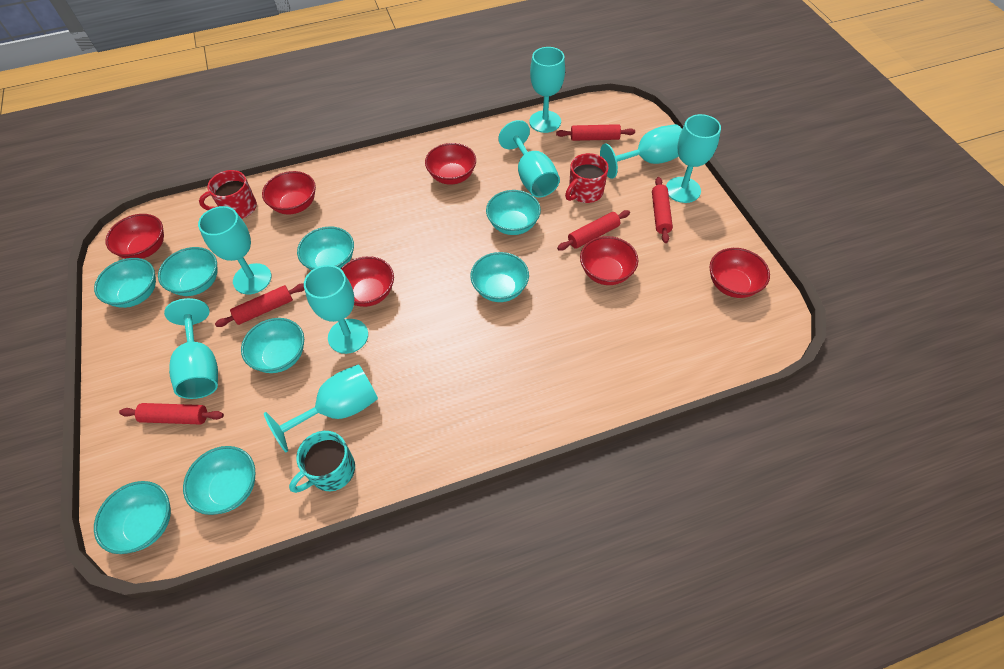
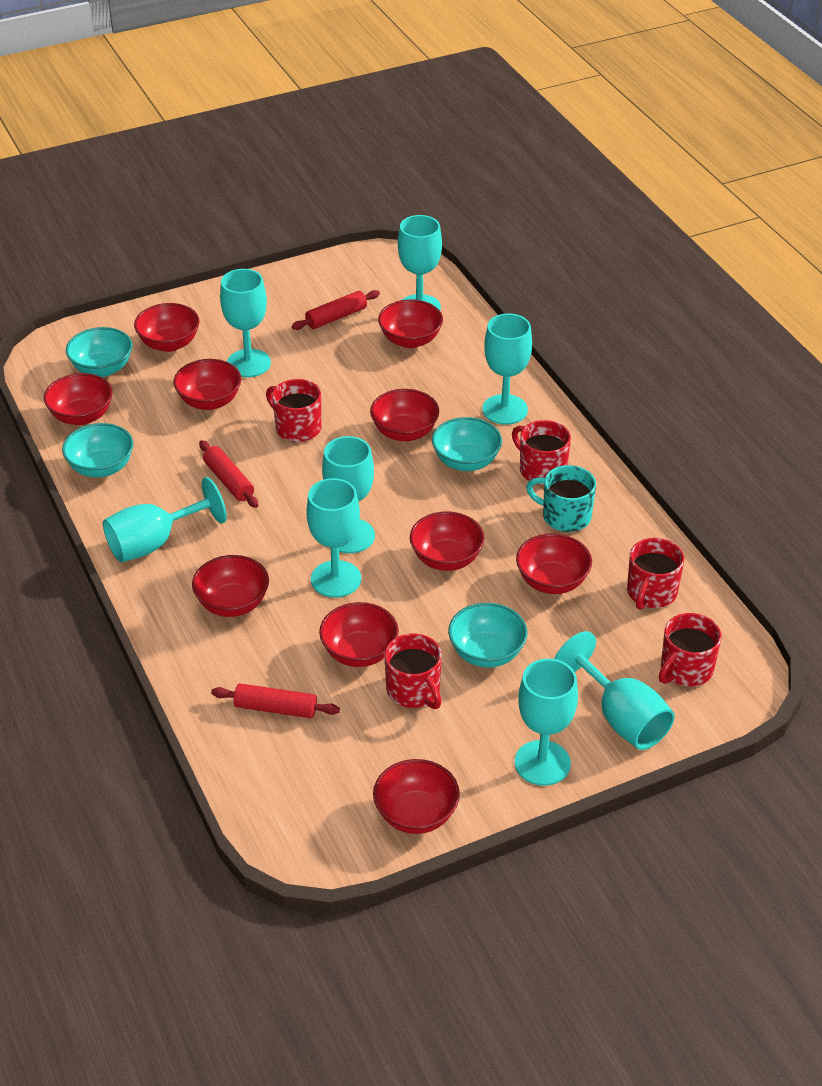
red bowl: 6 -> 10
red mug: 2 -> 5
red rolling pin: 5 -> 3
turquoise bowl: 8 -> 4

